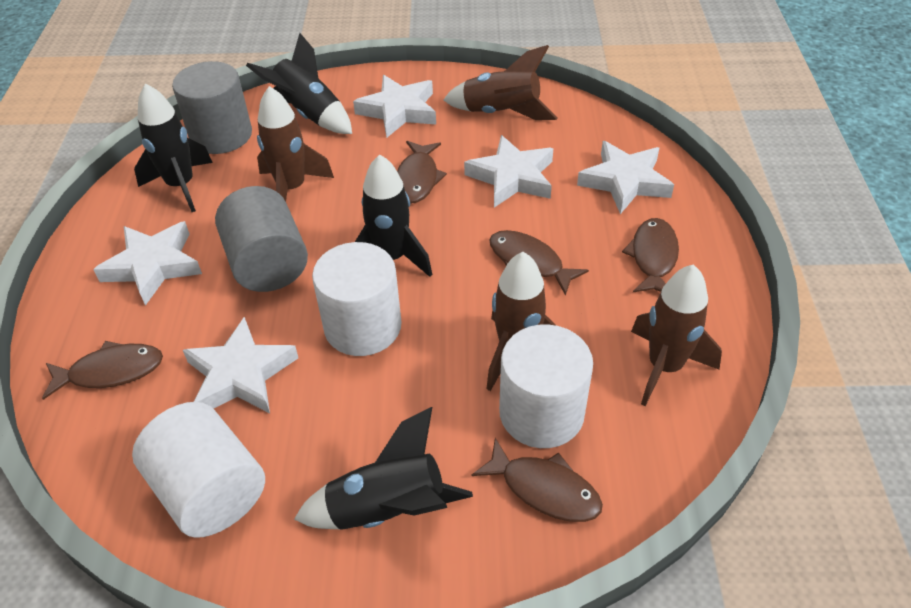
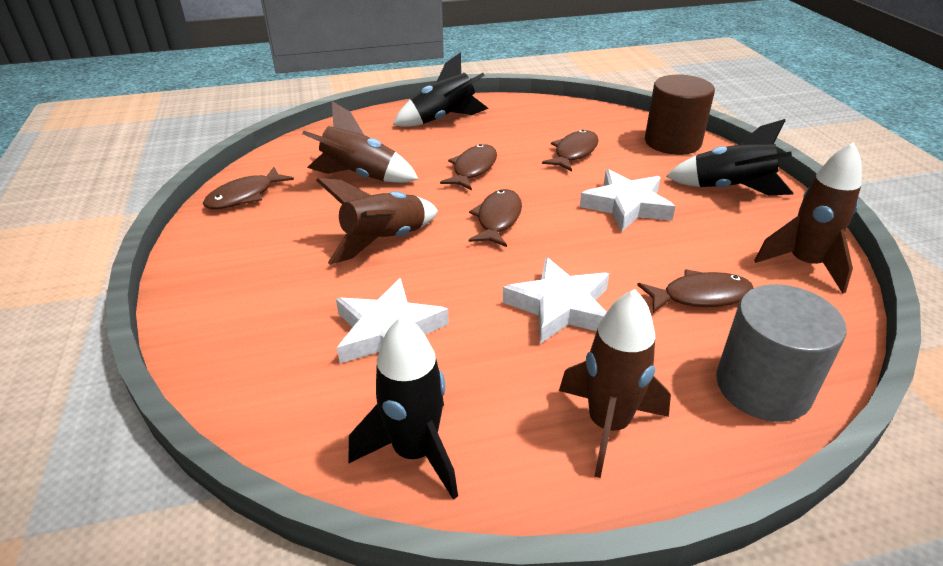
black rocket: 4 -> 3
brown cylinder: 0 -> 1
grey cylinder: 2 -> 1
white cylinder: 3 -> 0
white star: 5 -> 3

